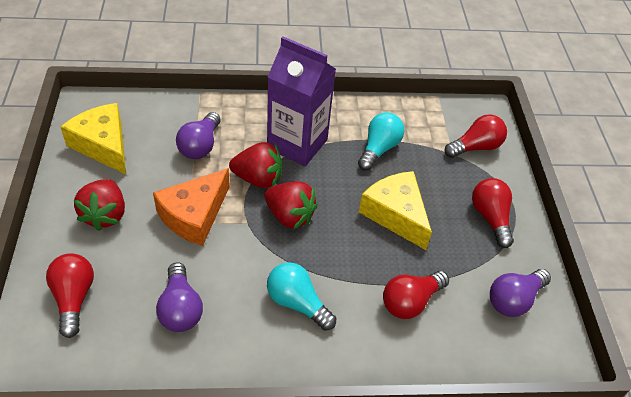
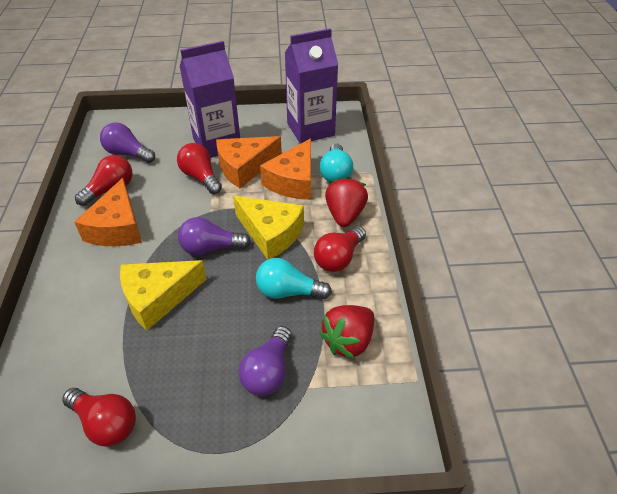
orange cheese: 1 -> 3
purple carton: 1 -> 2
red strawberry: 3 -> 2

